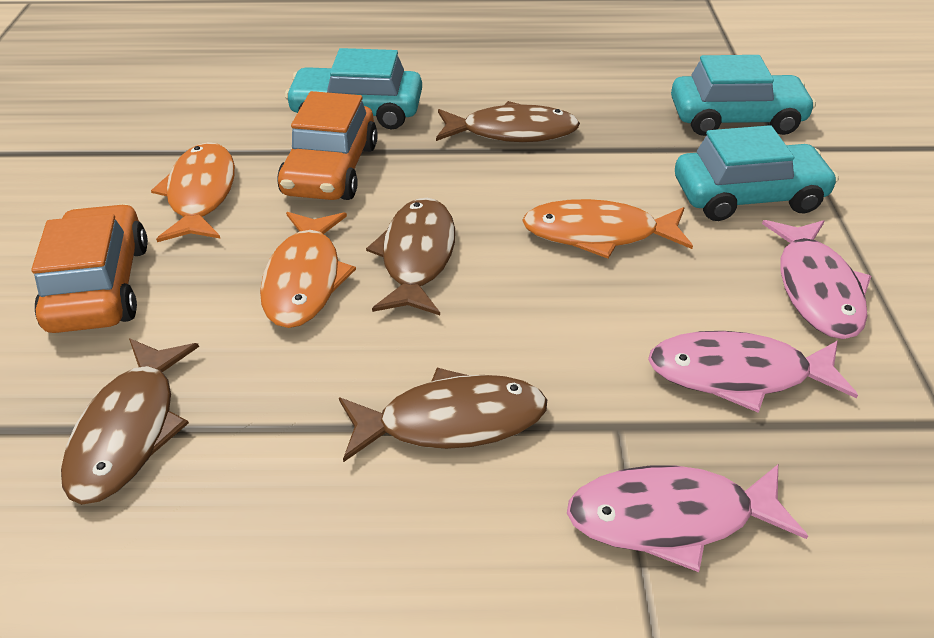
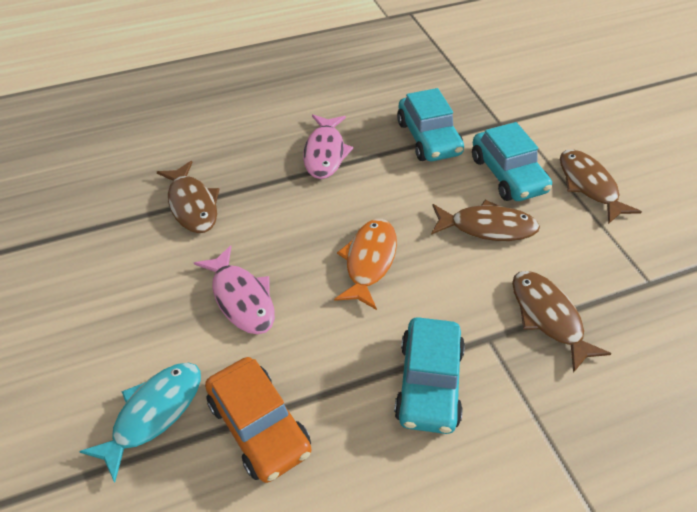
orange car: 2 -> 1
orange fish: 3 -> 1
pink fish: 3 -> 2
turquoise fish: 0 -> 1

